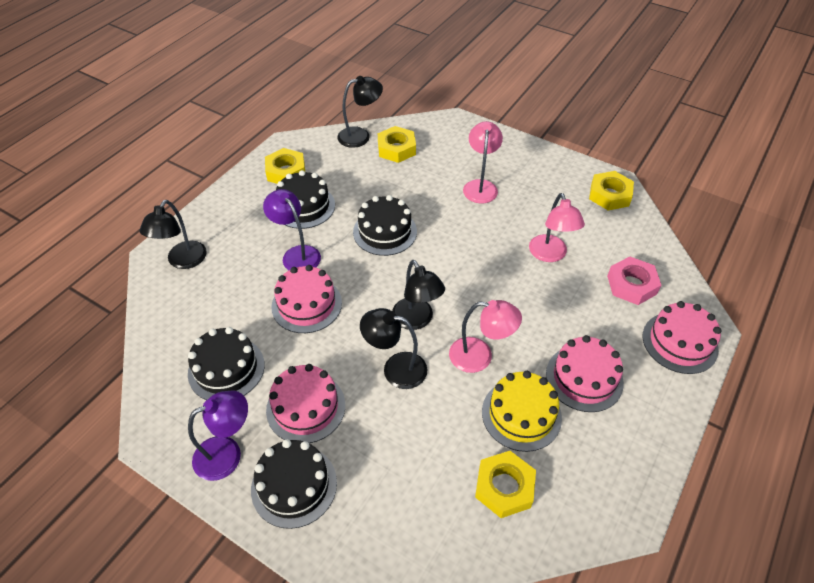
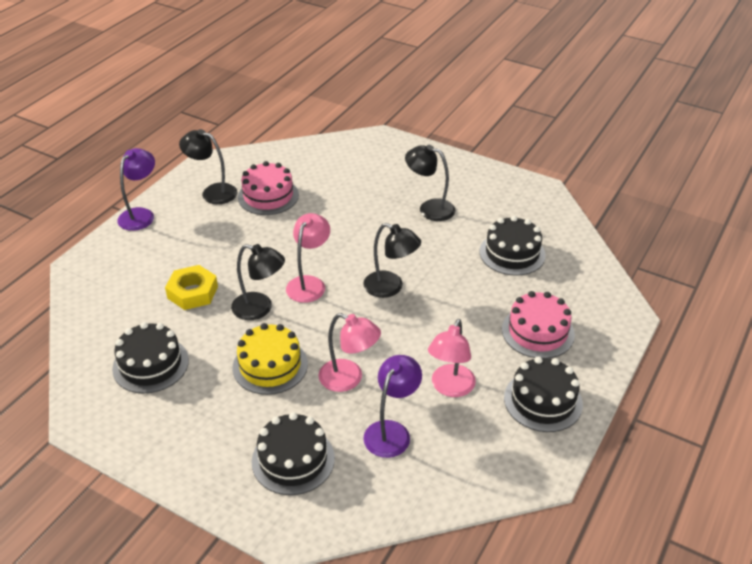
pink cake: 4 -> 2
pink nut: 1 -> 0
yellow nut: 4 -> 1

